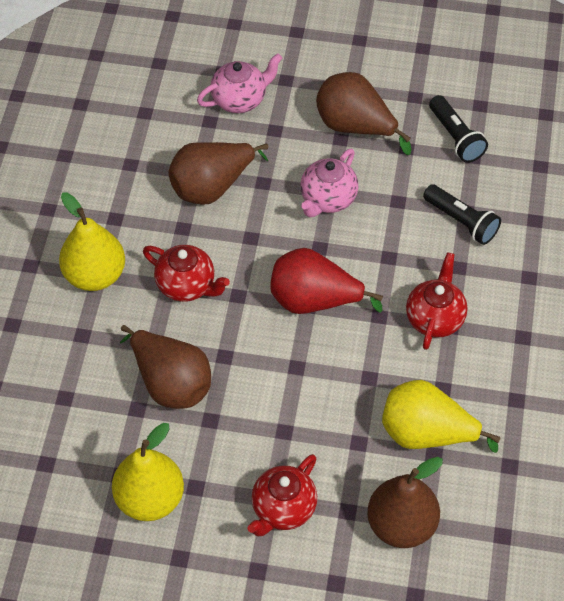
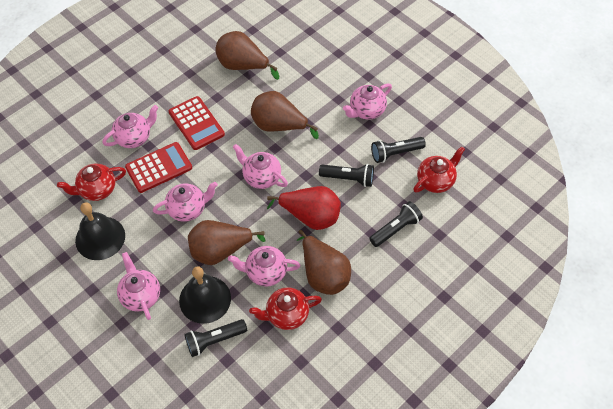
black bell: 0 -> 2
black flashlight: 2 -> 4
pink teapot: 2 -> 6
red calculator: 0 -> 2
yellow pear: 3 -> 0

